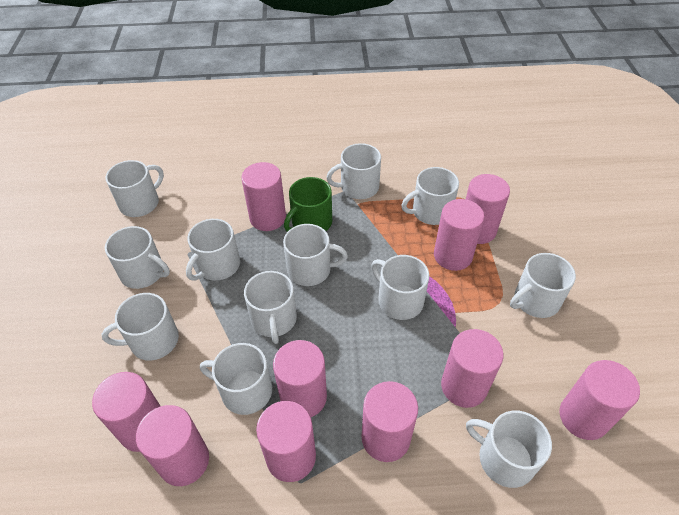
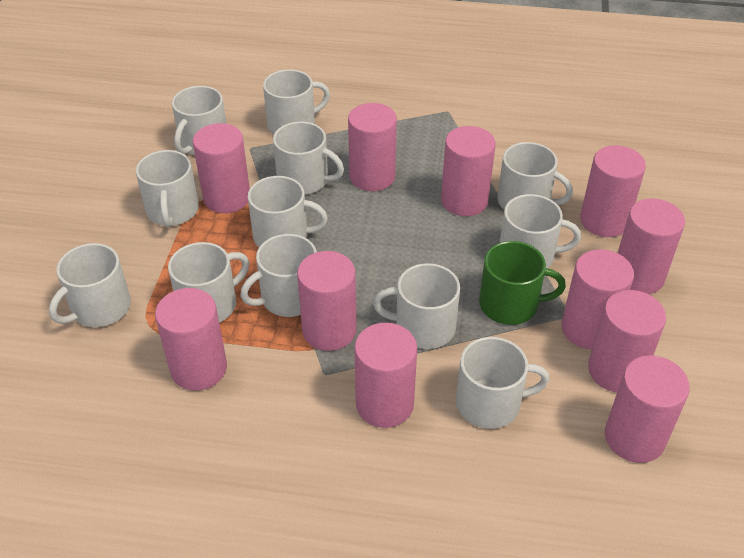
pink cylinder: 10 -> 11

